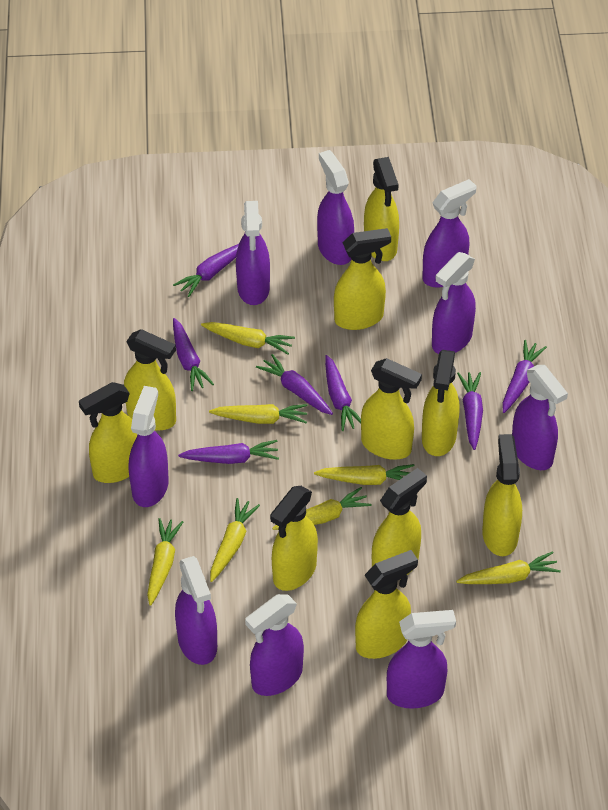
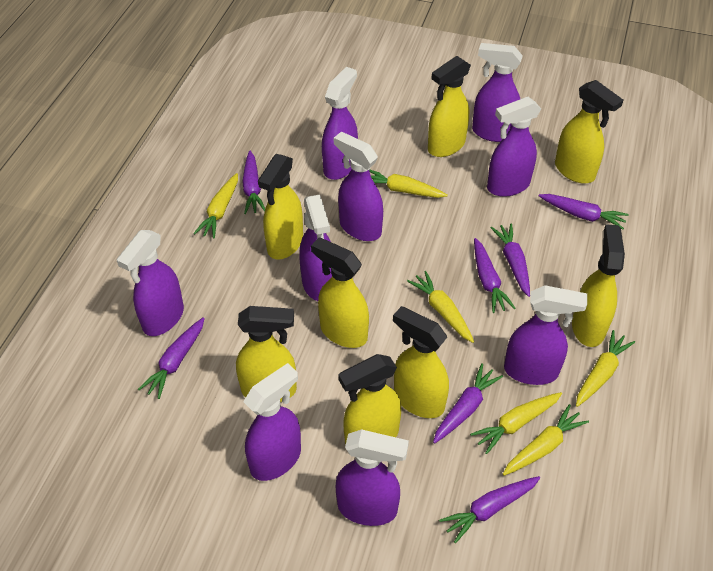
yellow carrot: 7 -> 6
yellow spray bottle: 10 -> 8

